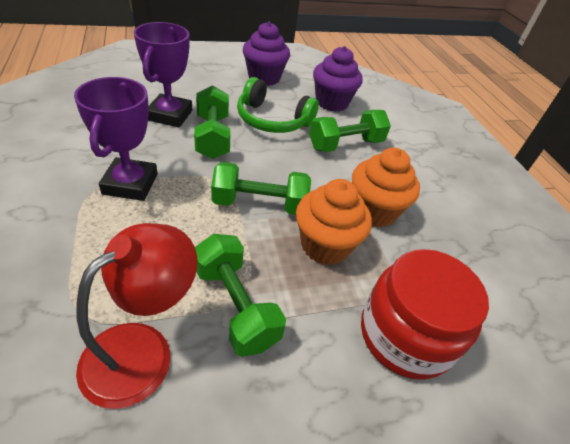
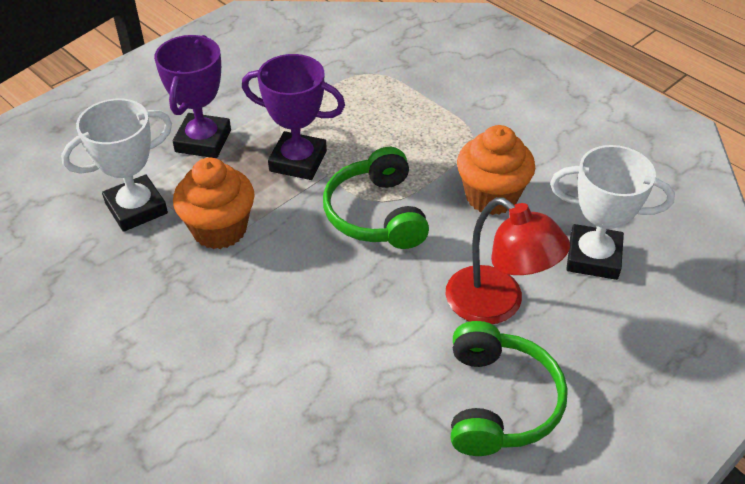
green dumbbell: 4 -> 0
green headphones: 1 -> 2
purple cupcake: 2 -> 0
red jar: 1 -> 0
white trophy: 0 -> 2

